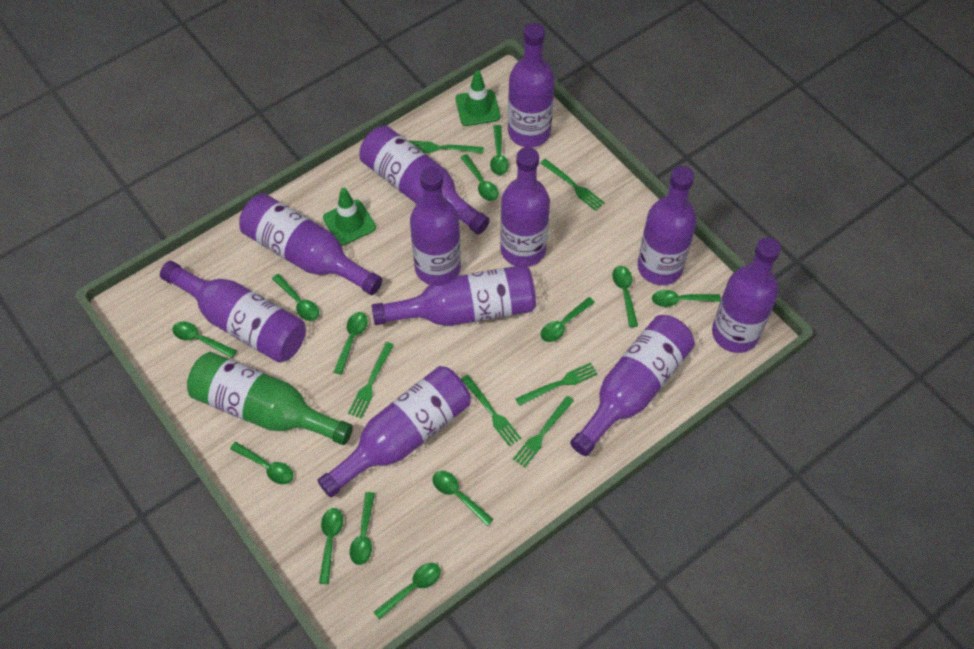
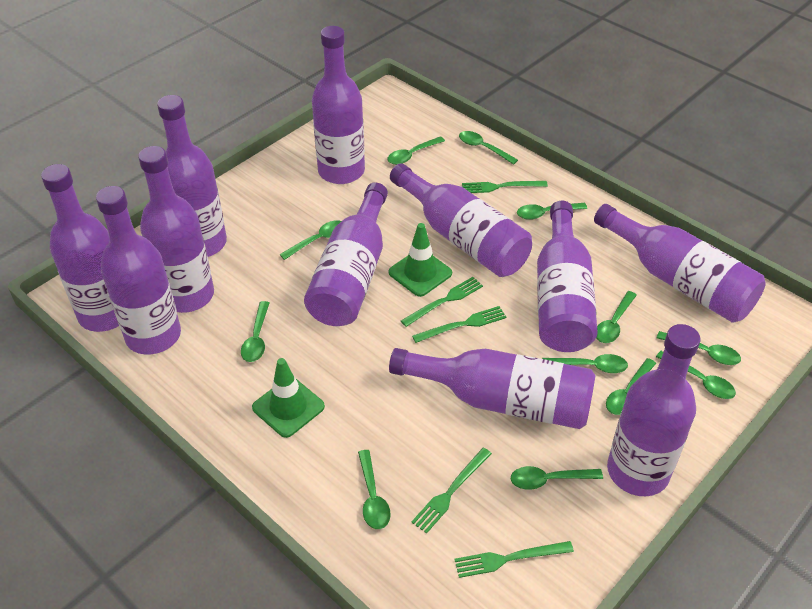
green bottle: 1 -> 0
green fork: 6 -> 5
green spoon: 13 -> 12

